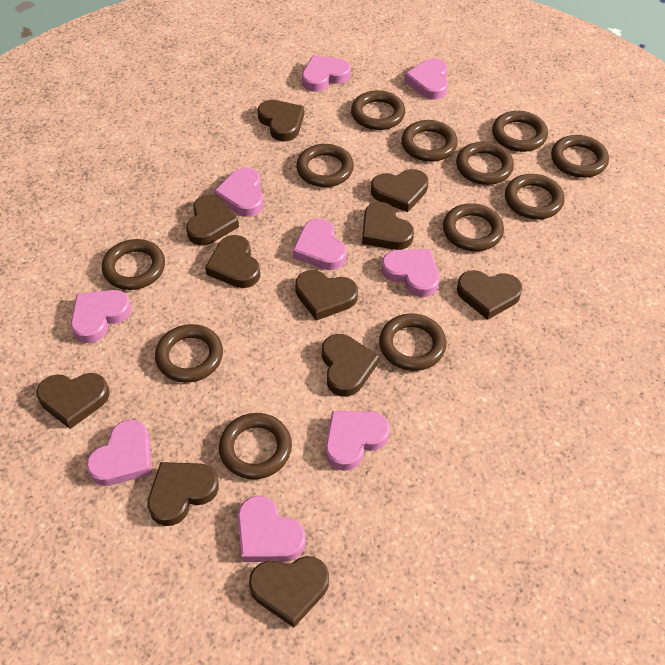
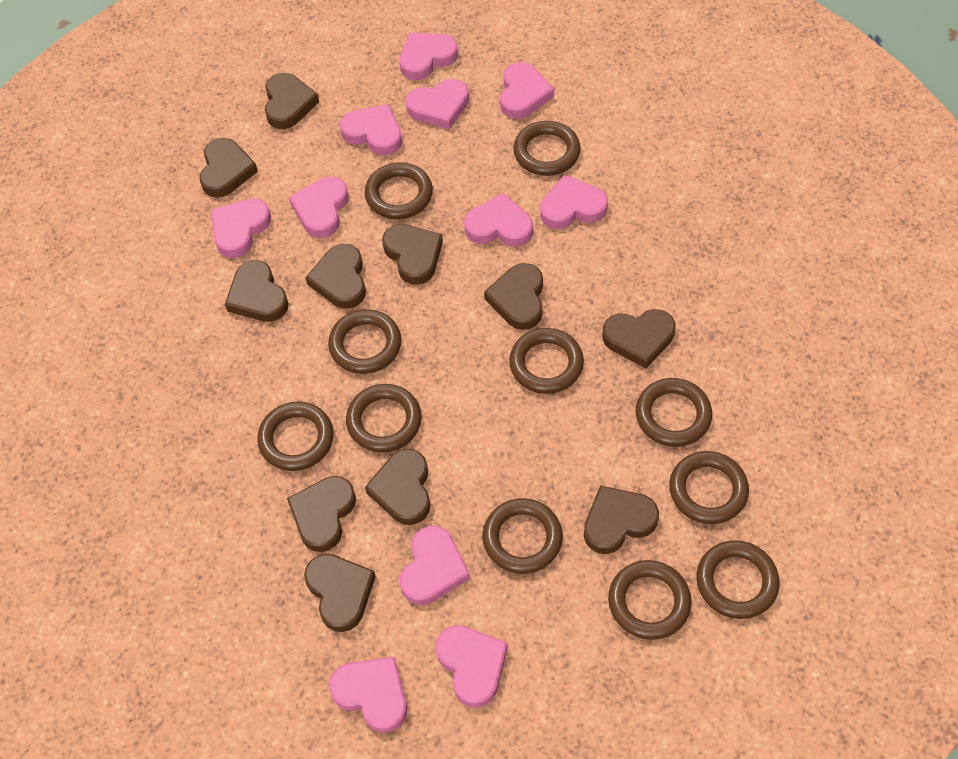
brown ring: 12 -> 11
pink heart: 9 -> 11

